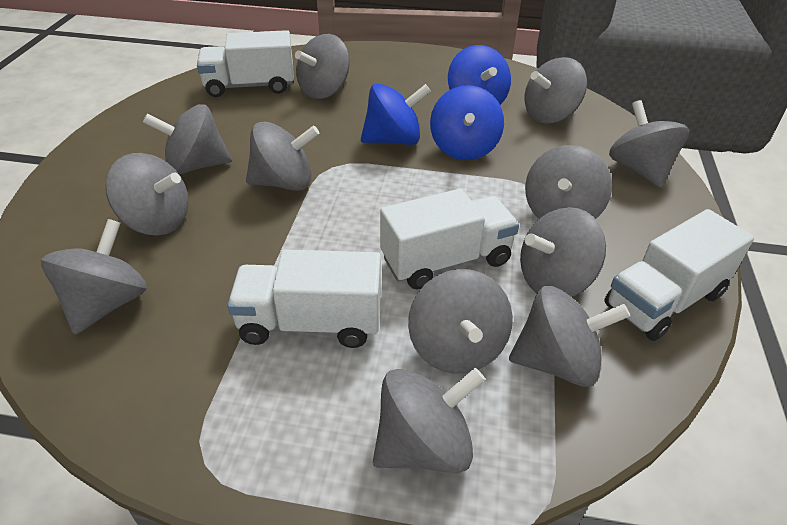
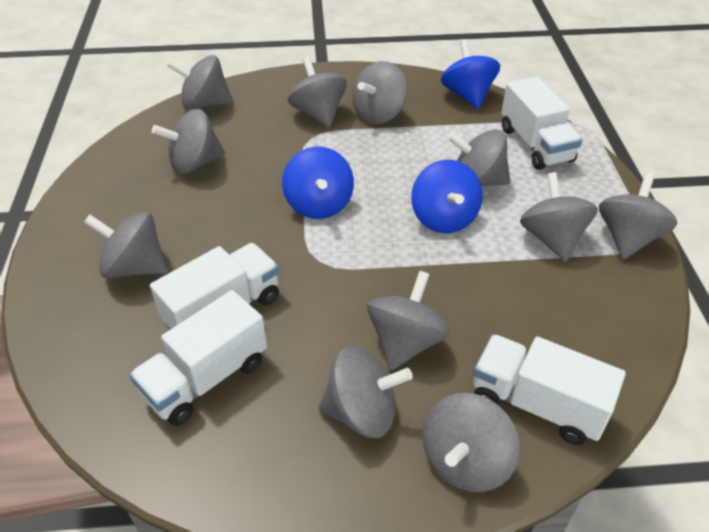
grey spinning top: 12 -> 11

